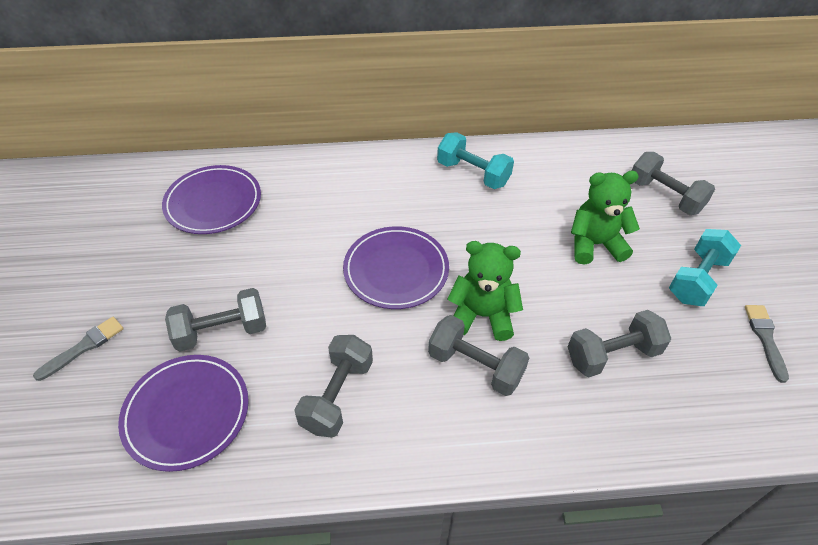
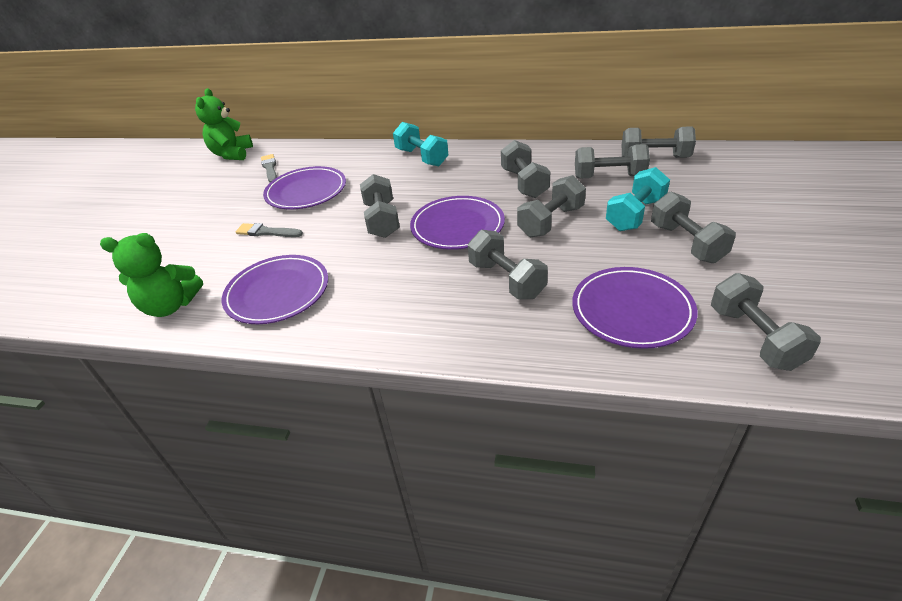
grey dumbbell: 5 -> 8
purple plate: 3 -> 4

